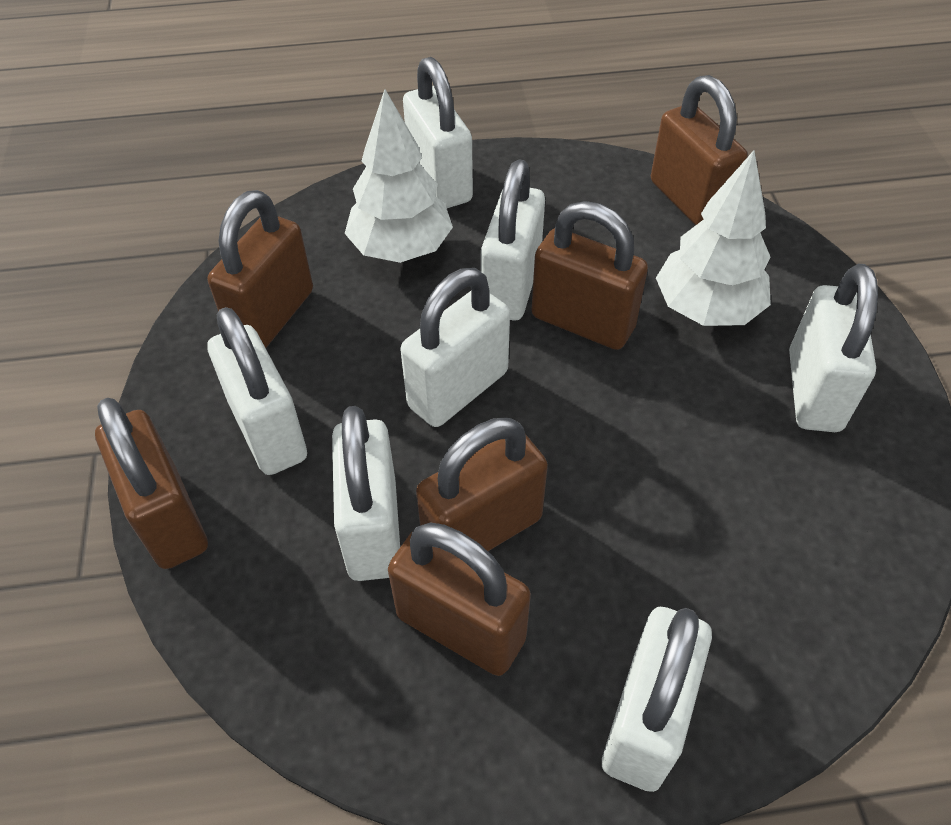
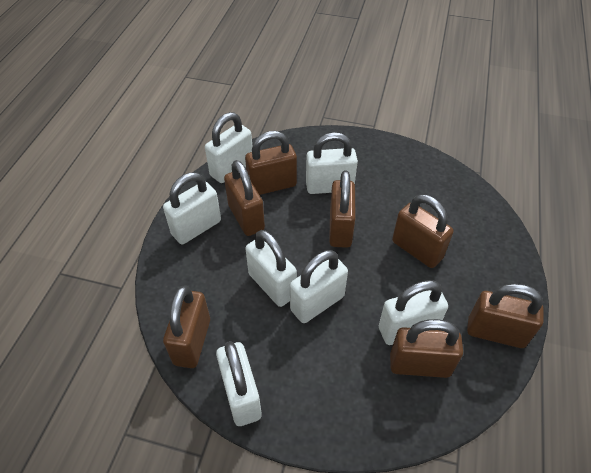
brown padlock: 6 -> 7
white tree: 2 -> 0

